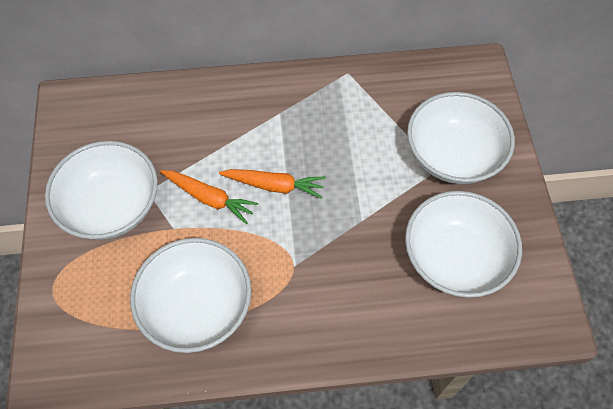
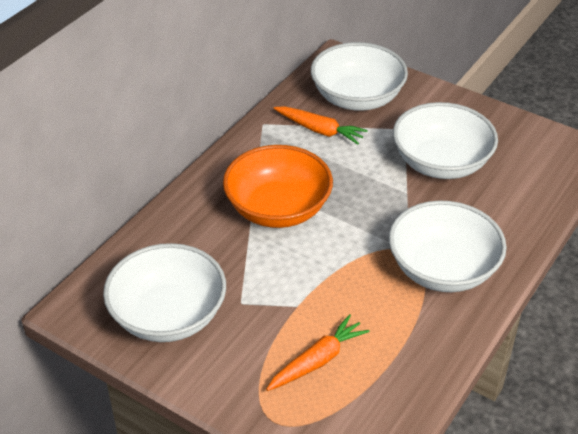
orange bowl: 0 -> 1

